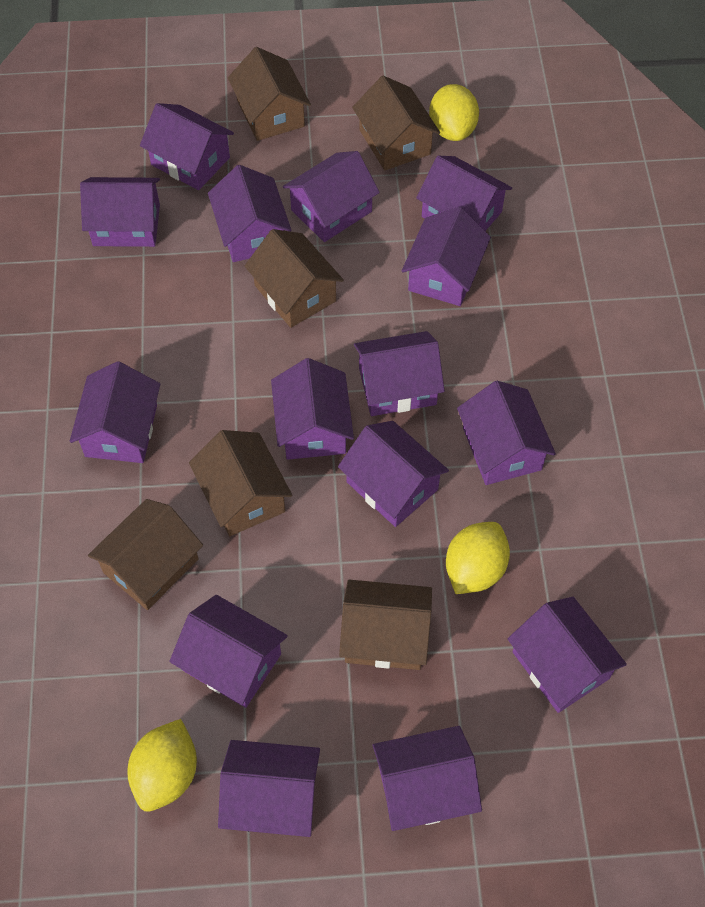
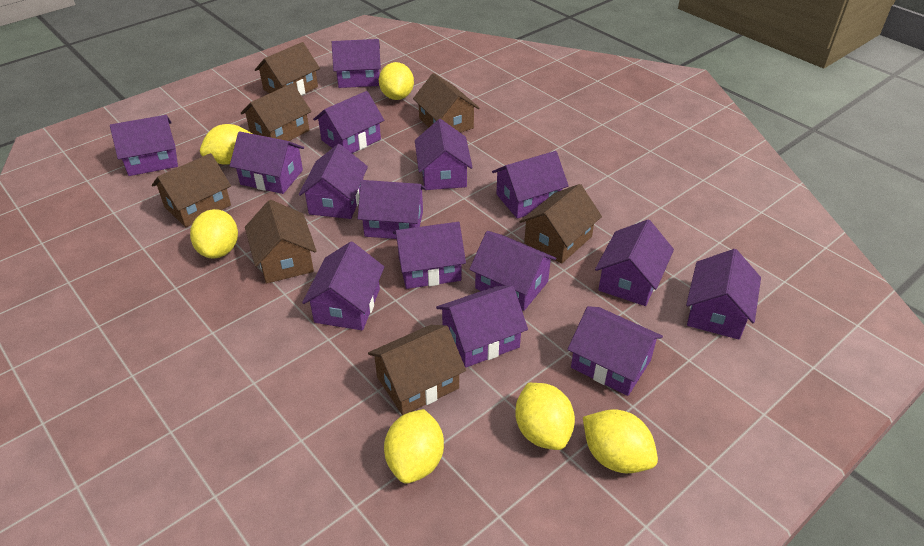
brown house: 6 -> 7
yellow lemon: 3 -> 6

